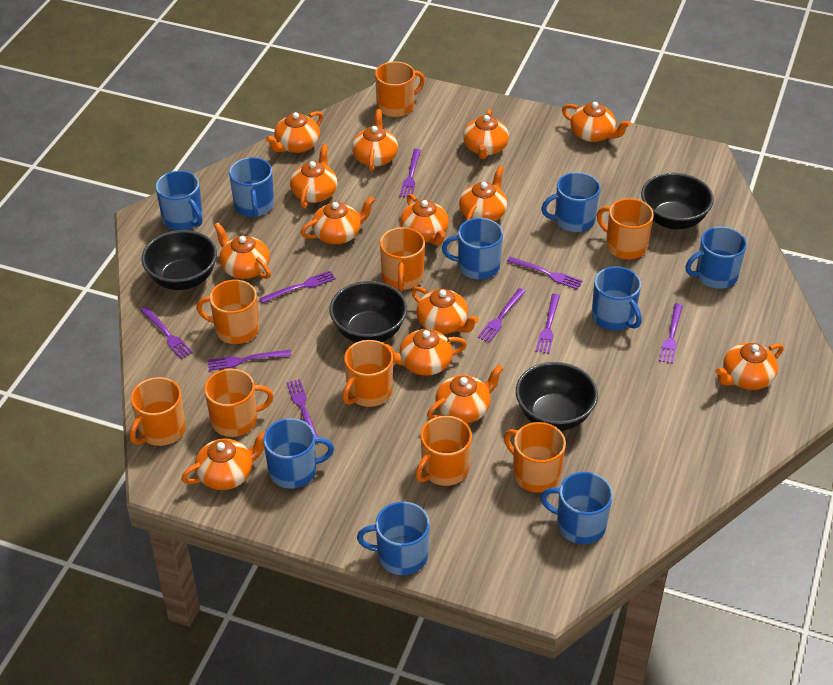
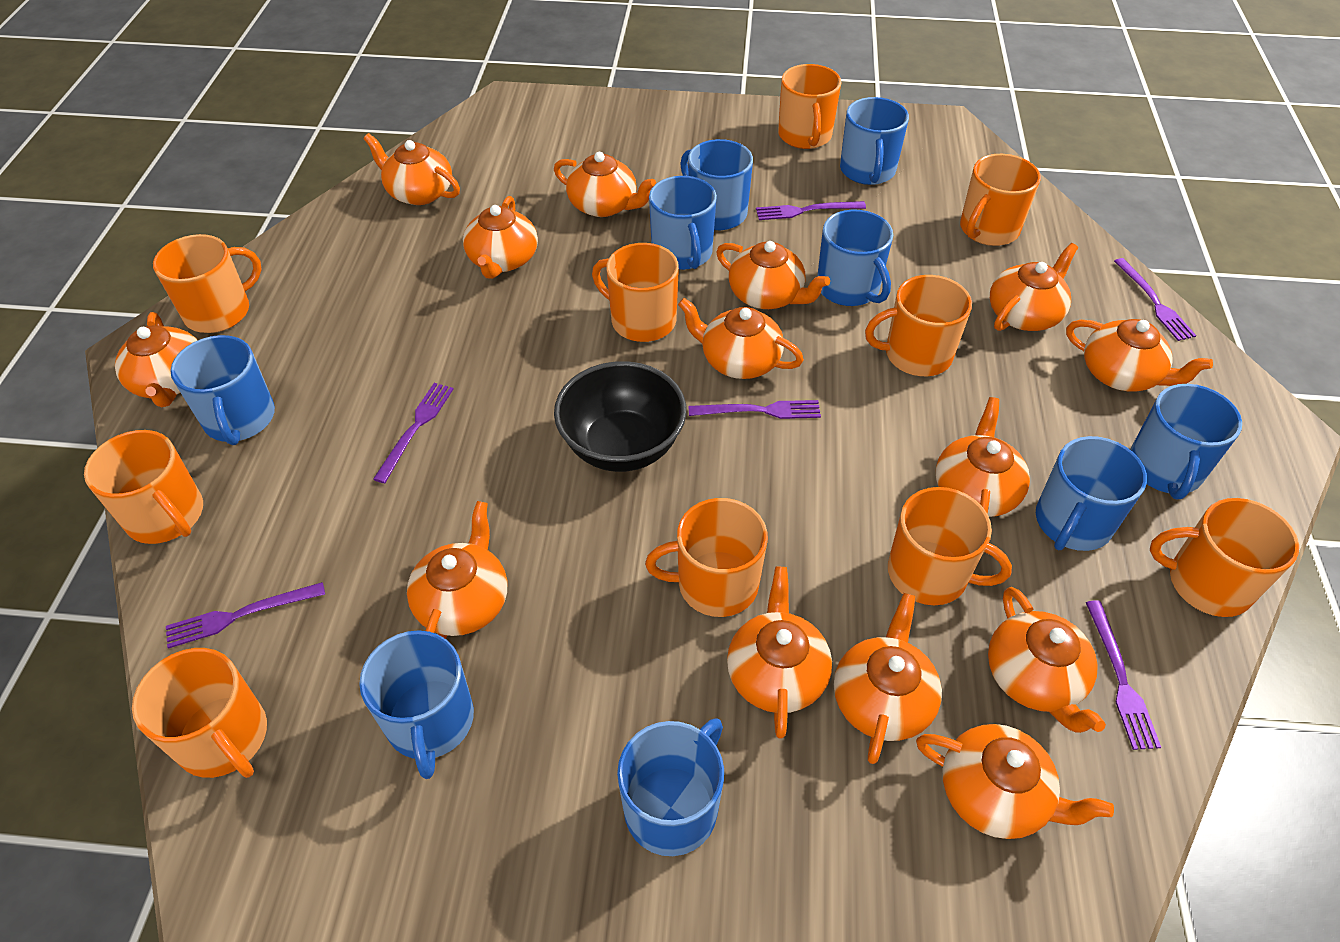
black bowl: 4 -> 1
orange mug: 9 -> 10
purple fork: 9 -> 6

